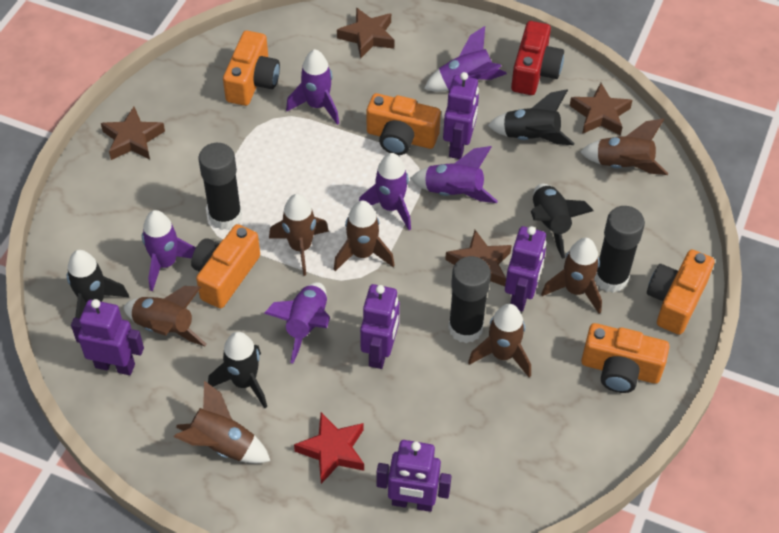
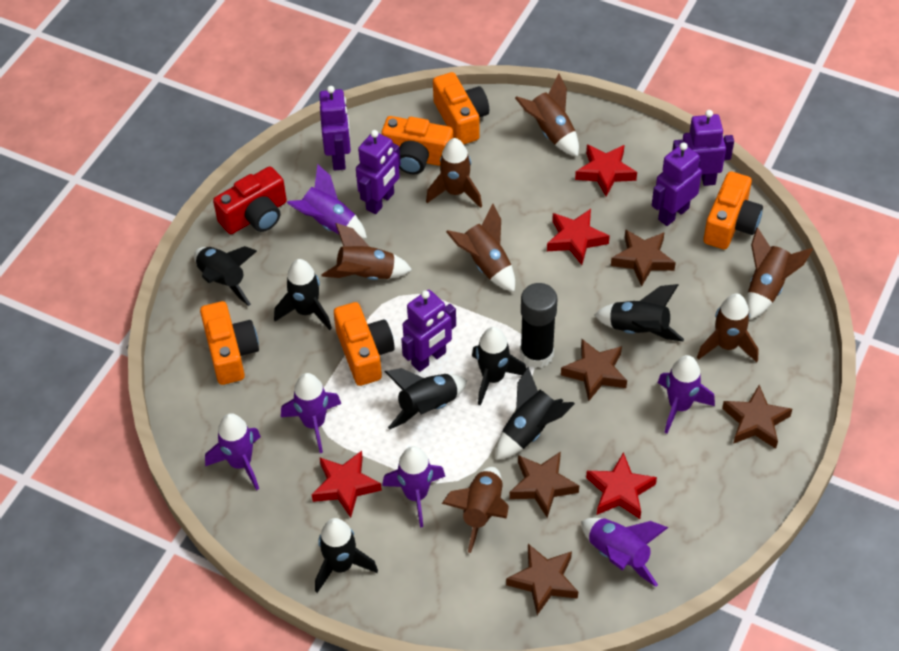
black glue stick: 3 -> 1
black rocket: 4 -> 7
brown star: 4 -> 5
red star: 1 -> 4

